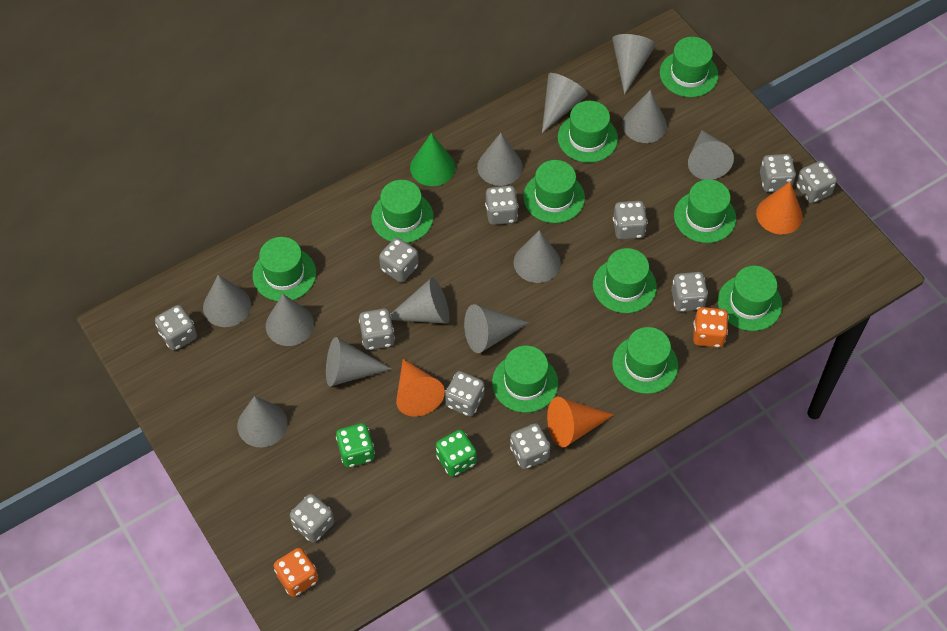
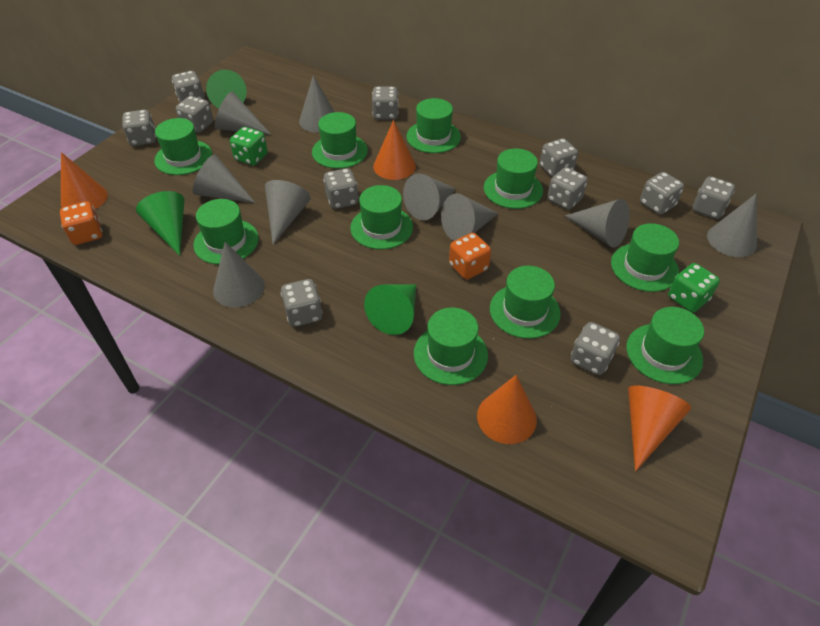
green cone: 1 -> 3
grey cone: 12 -> 9
orange cone: 3 -> 4

